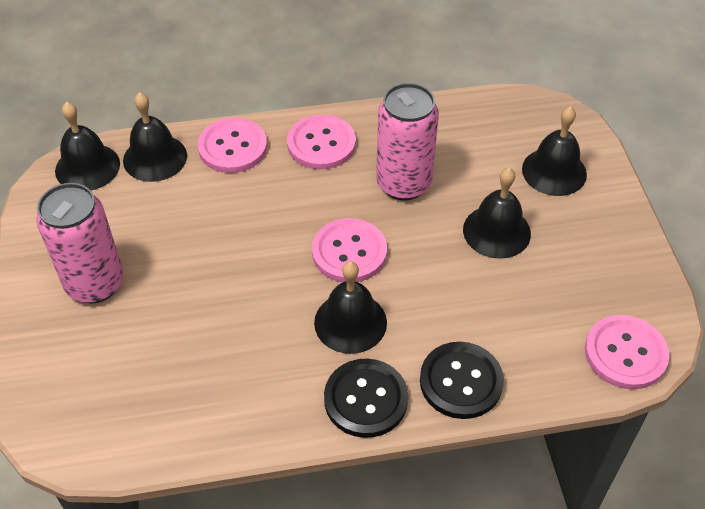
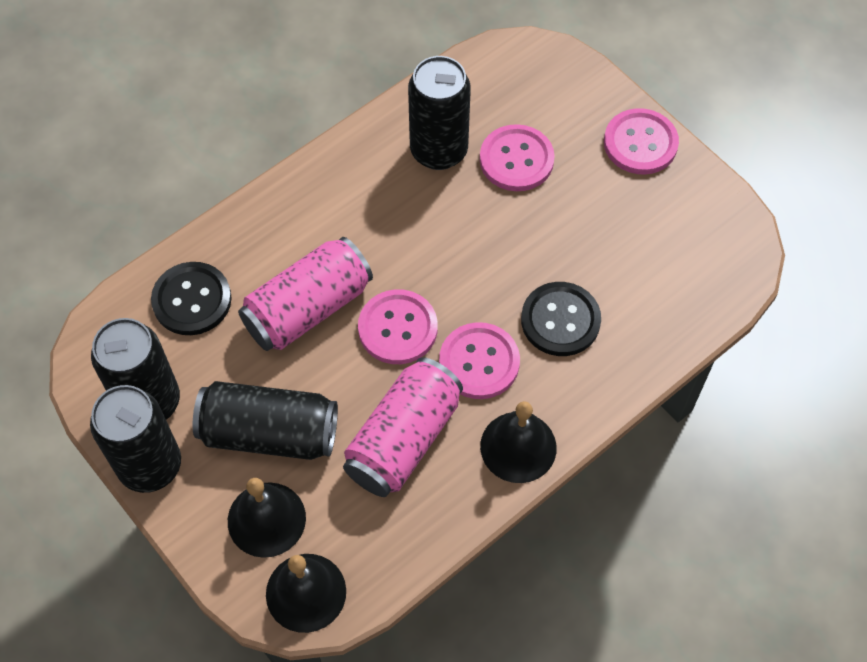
black bell: 5 -> 3
black can: 0 -> 4

